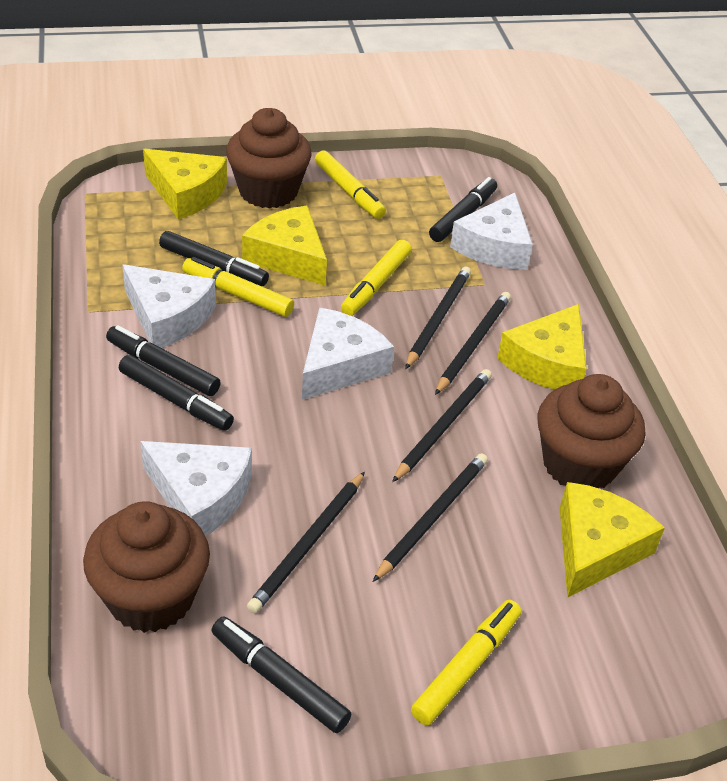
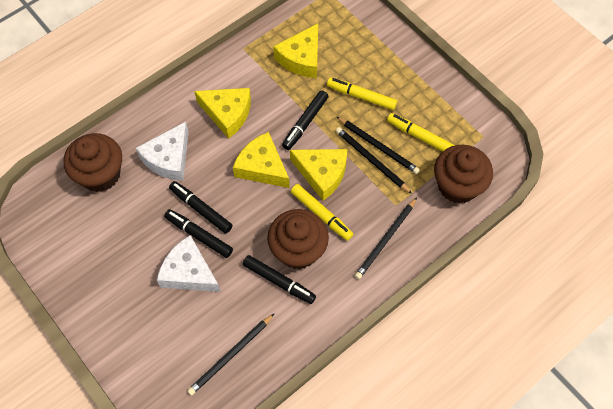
black marker: 5 -> 4
black pencil: 5 -> 4
white cheese: 4 -> 2
yellow marker: 4 -> 3

